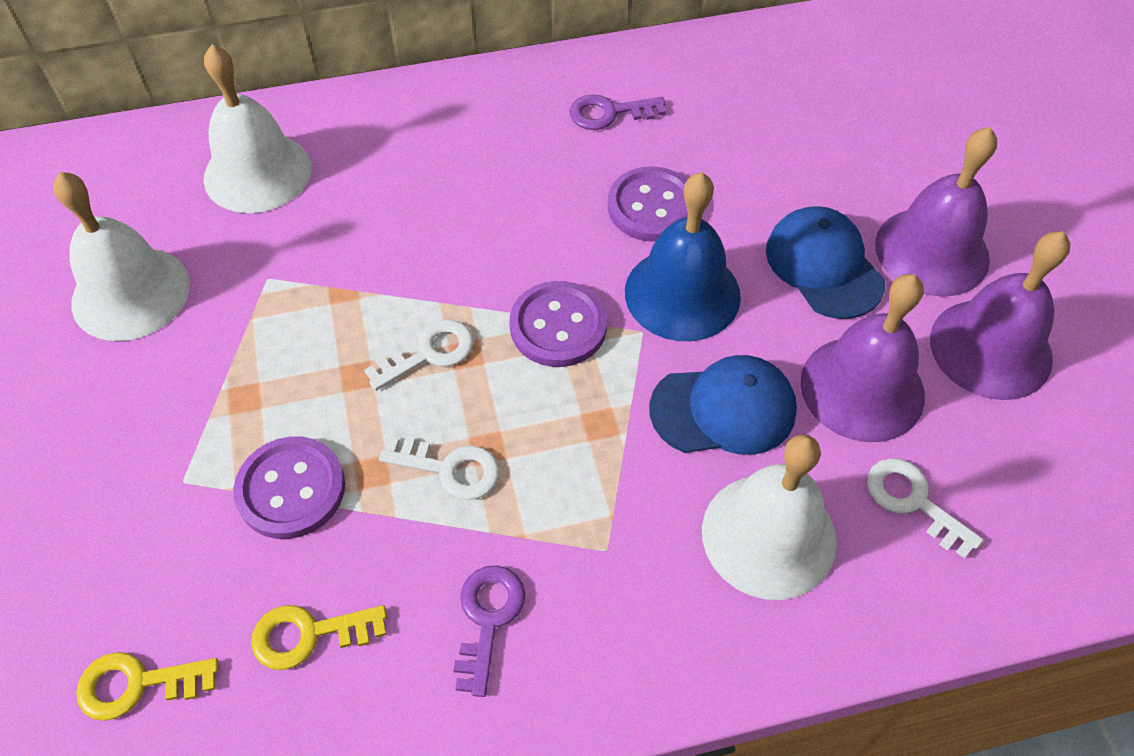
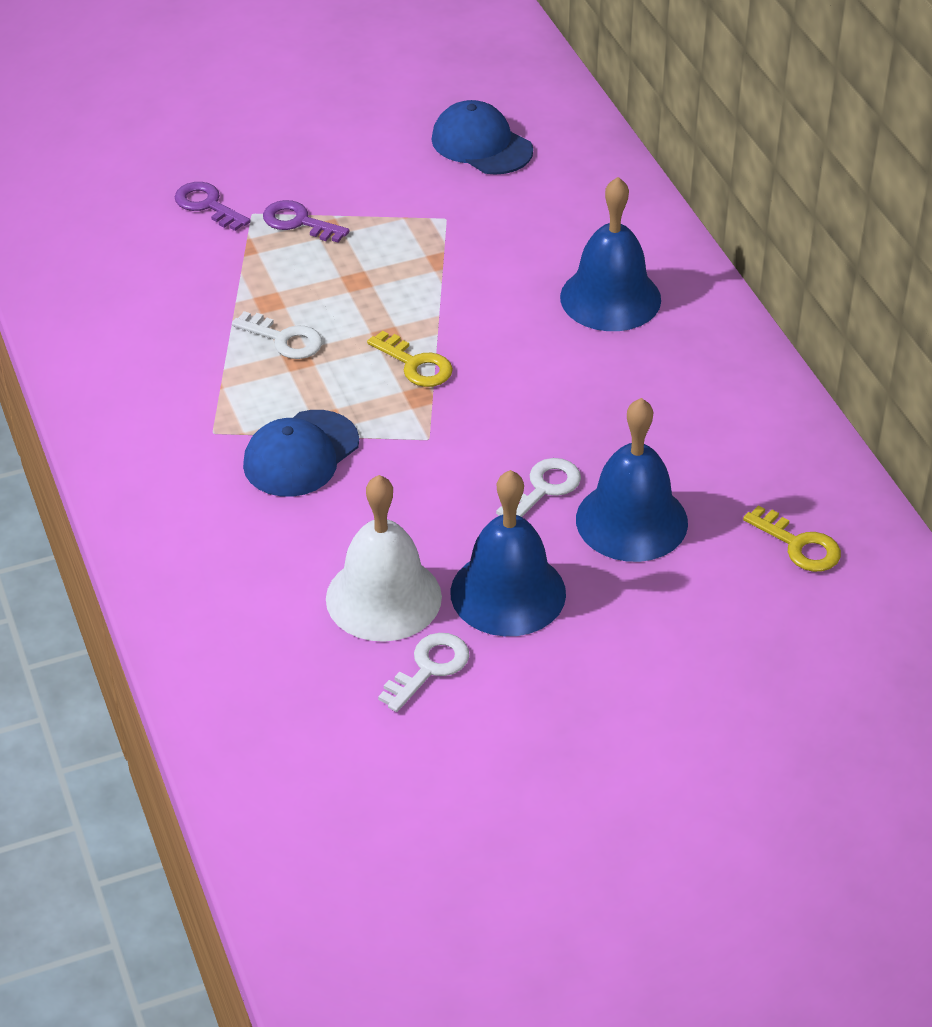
blue bell: 1 -> 3
purple bell: 3 -> 0
purple button: 3 -> 0
white bell: 3 -> 1

